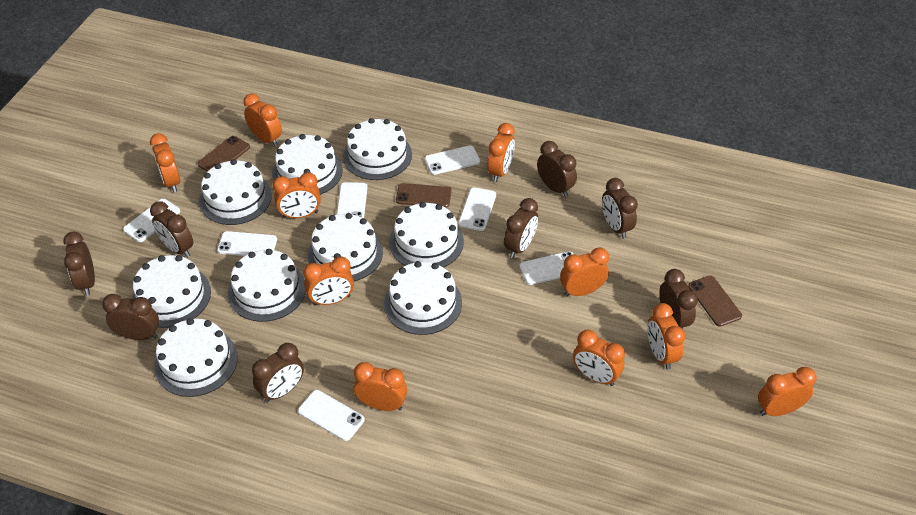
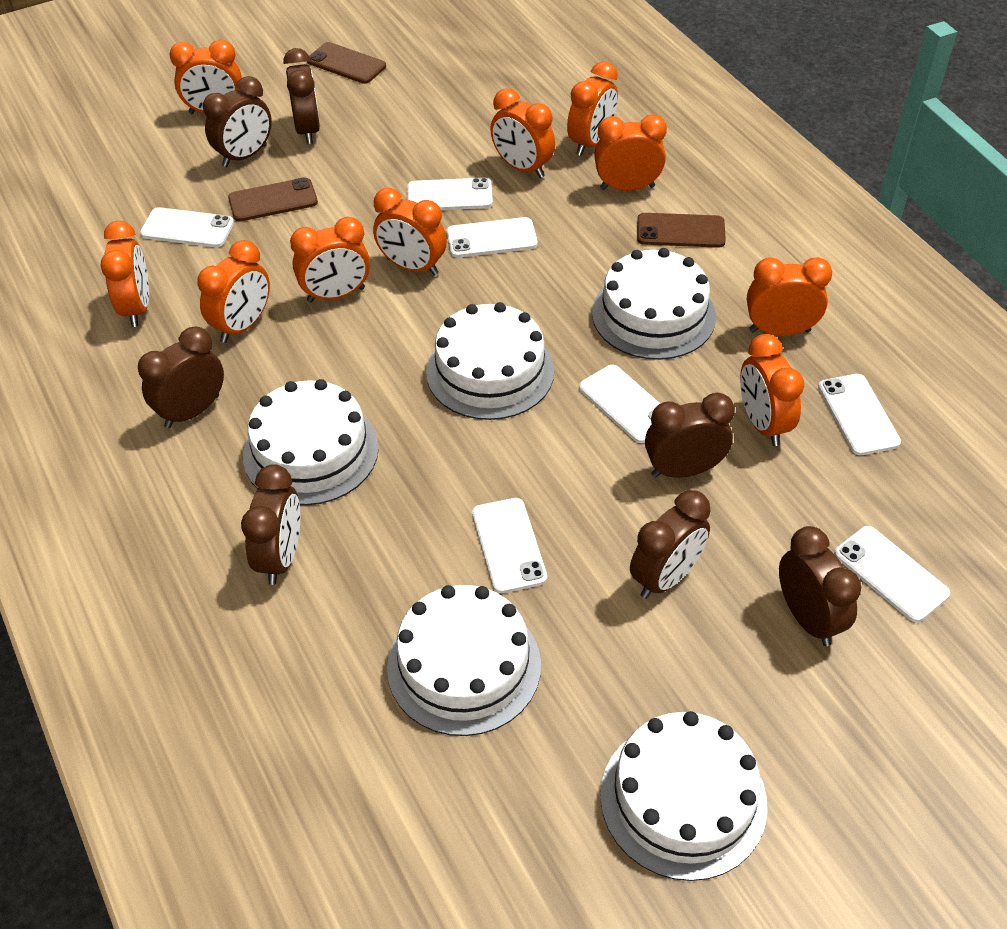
brown clock: 8 -> 7
white cake: 9 -> 5

